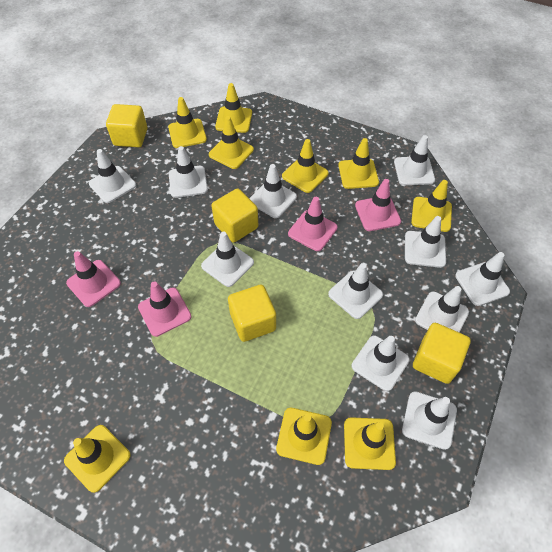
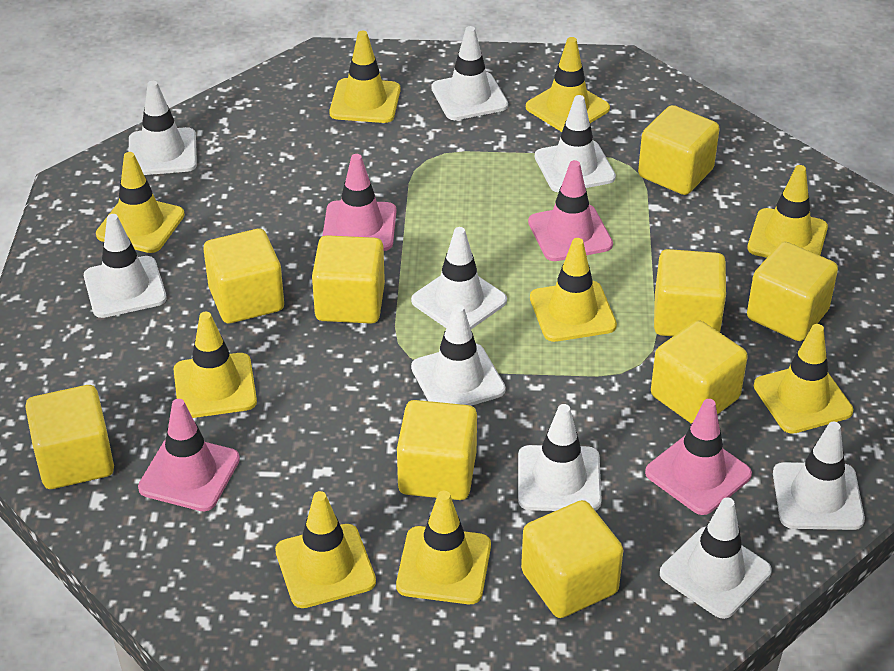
white traffic cone: 11 -> 9
yellow cube: 4 -> 9

